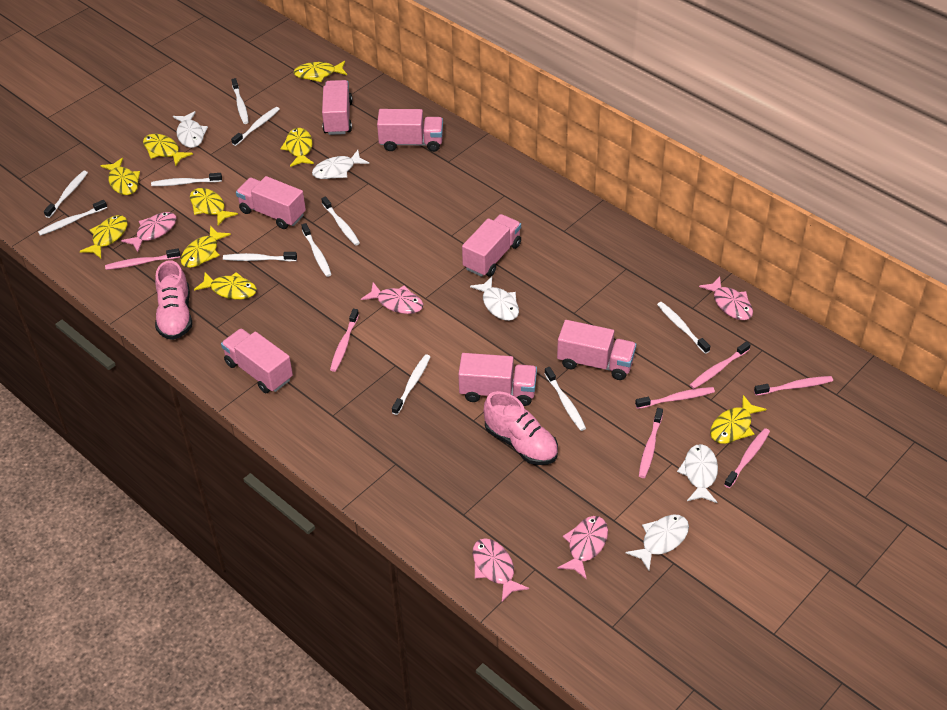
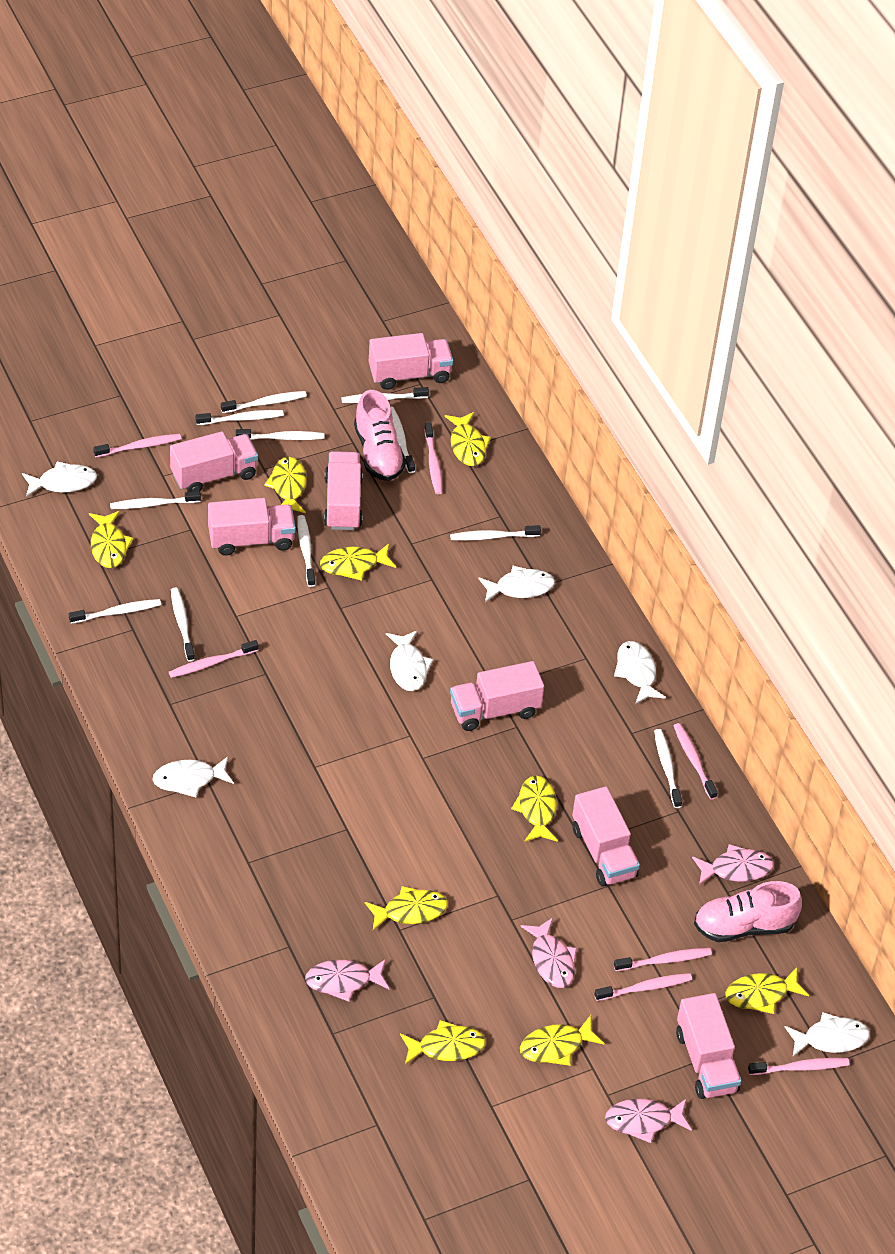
pink fish: 5 -> 4
white fish: 5 -> 6

